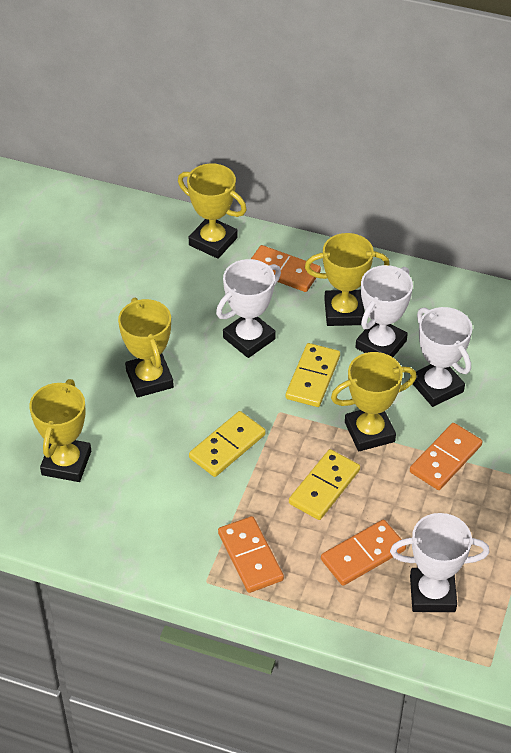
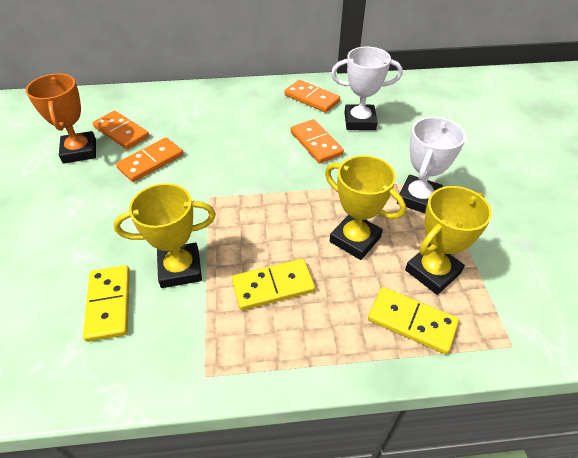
orange trophy: 0 -> 1
white trophy: 4 -> 2
yellow trophy: 5 -> 3

